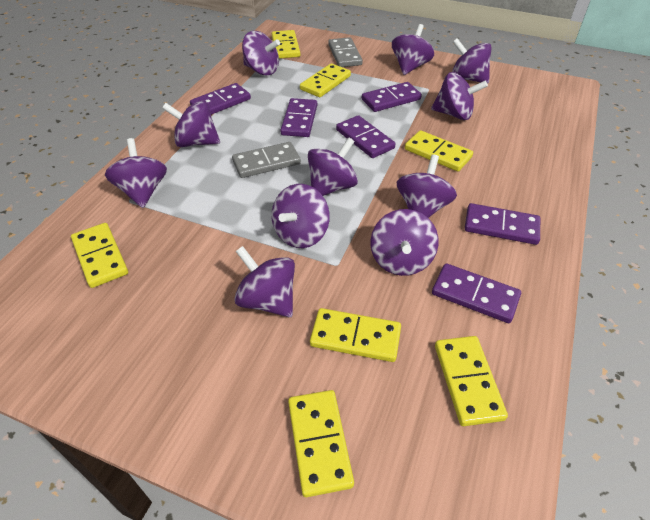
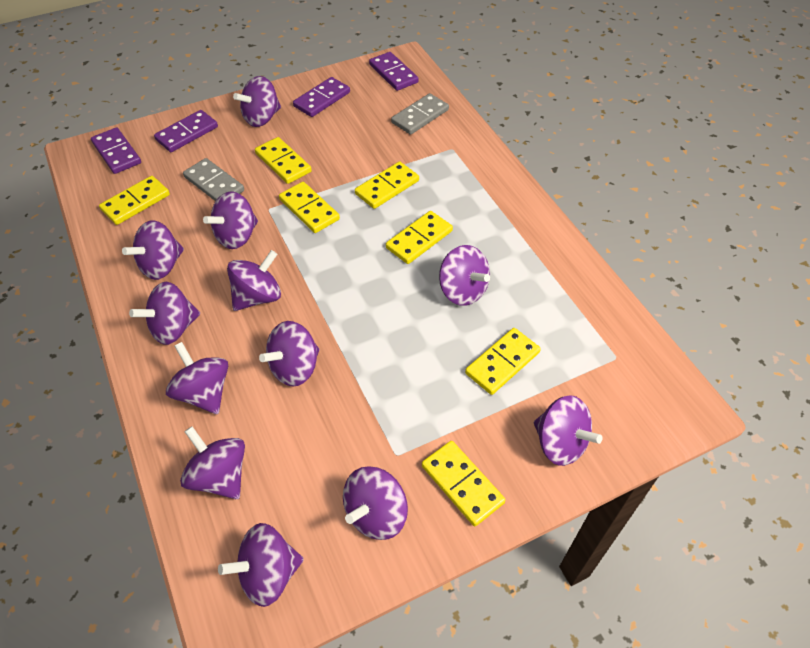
purple domino: 6 -> 4
purple spinning top: 11 -> 12

